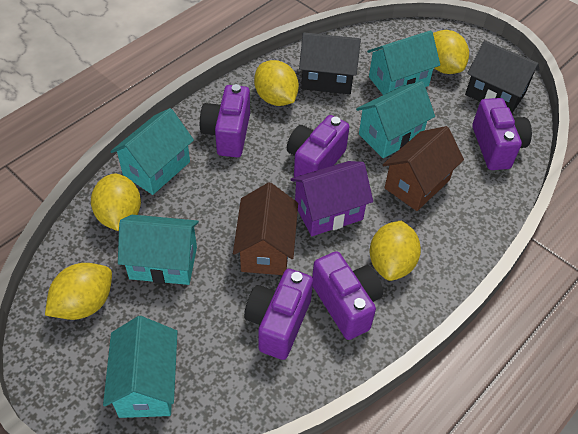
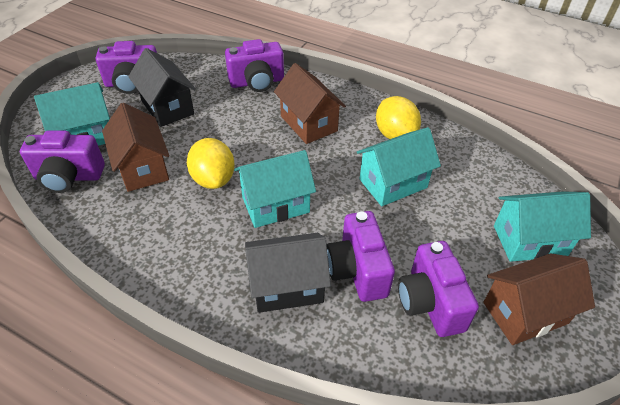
brown house: 2 -> 3
purple house: 1 -> 0
turquoise house: 5 -> 4
yellow lemon: 5 -> 2

